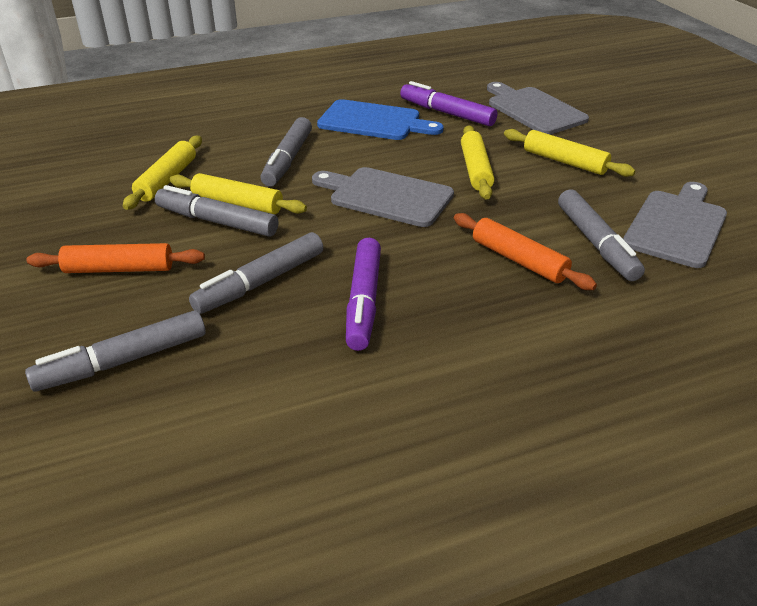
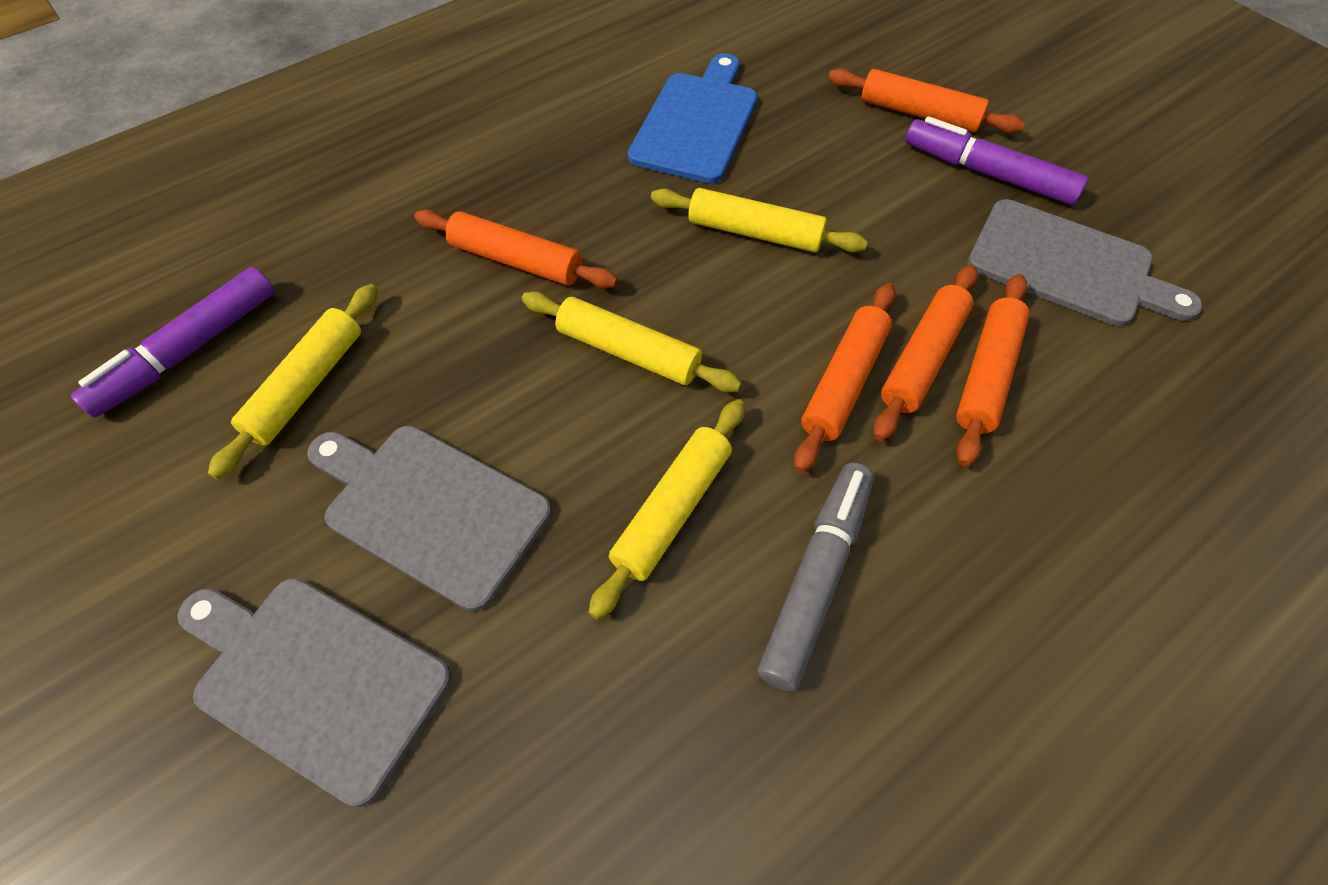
grey marker: 5 -> 1
orange rolling pin: 2 -> 5

